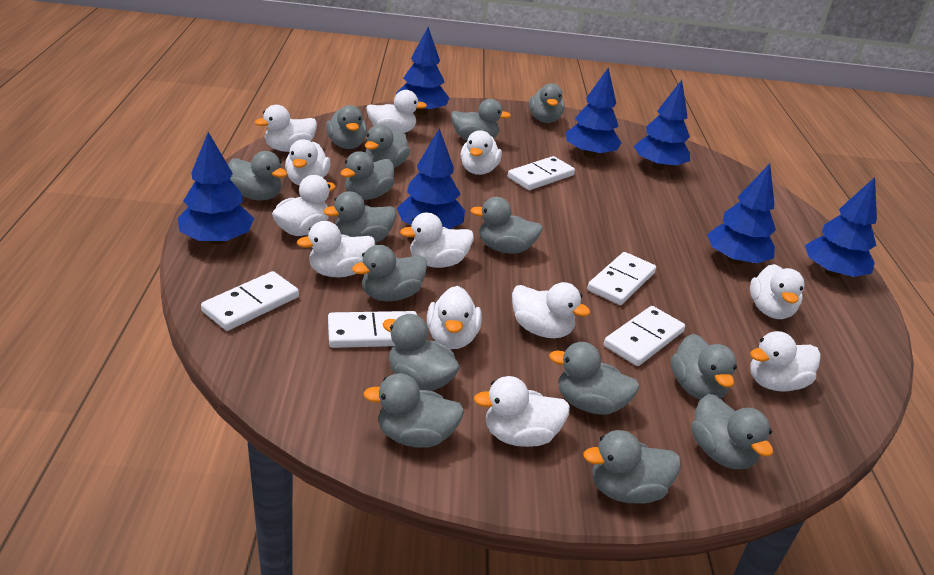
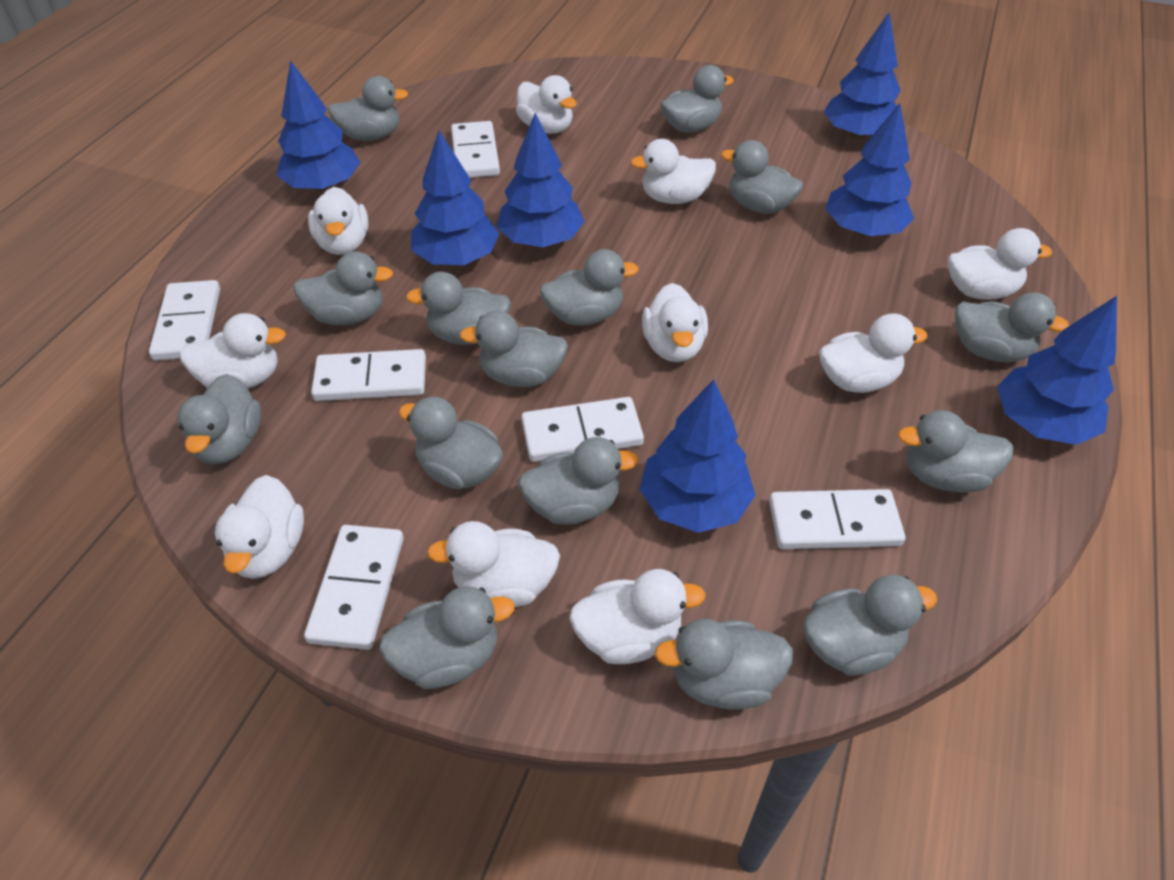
white domino: 5 -> 6
white duck: 12 -> 10

